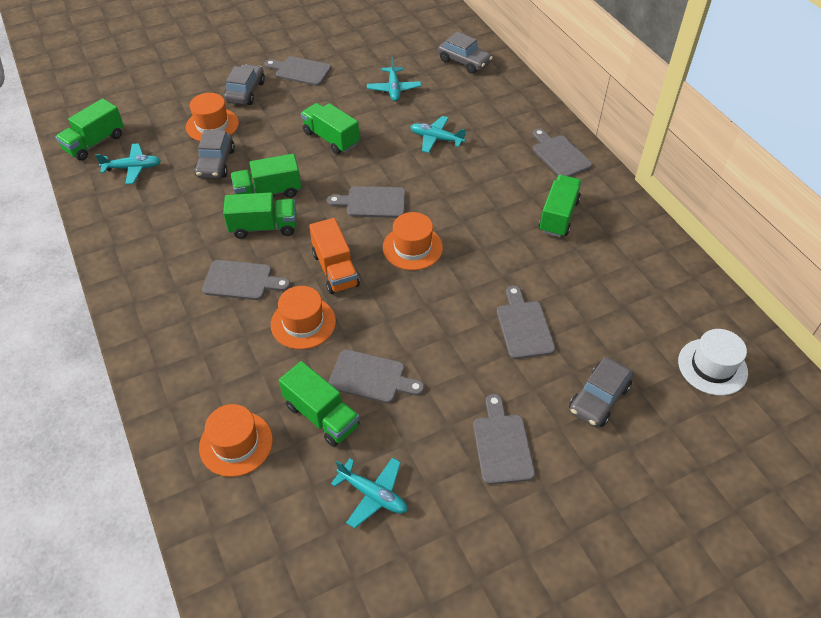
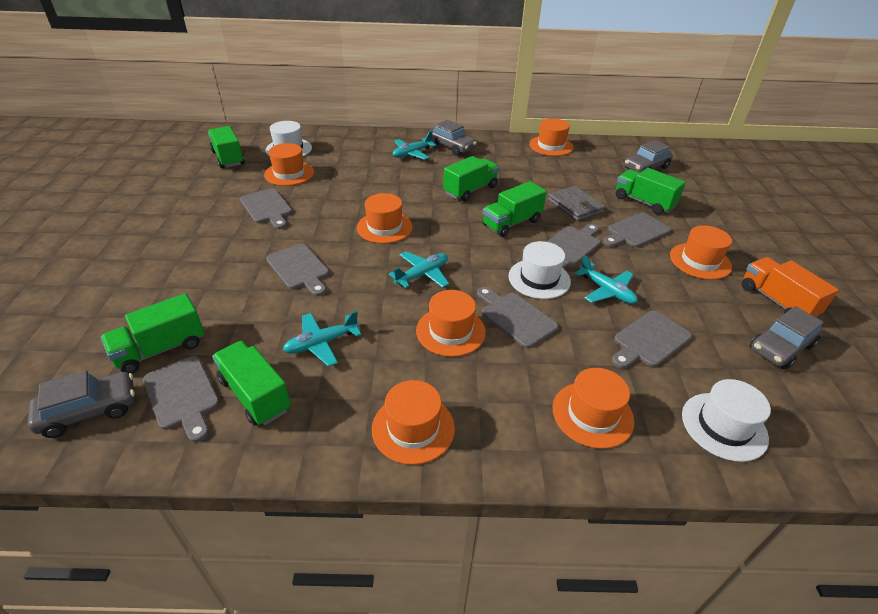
grey wallet: 0 -> 1
orange hat: 4 -> 7
white hat: 1 -> 3

